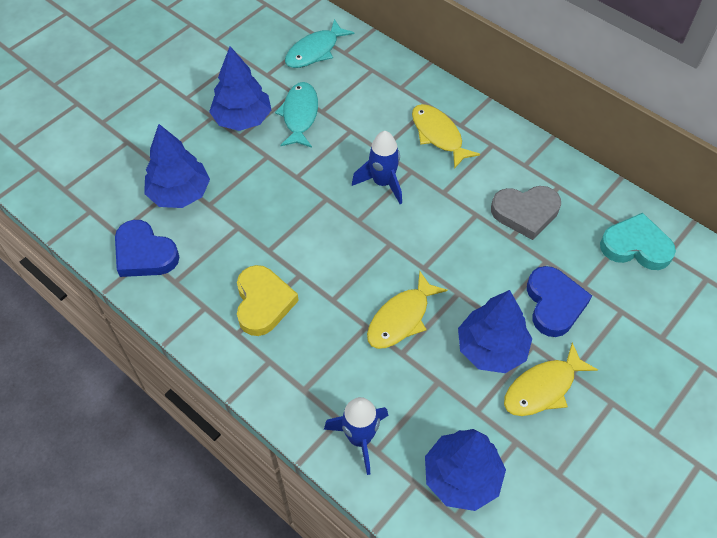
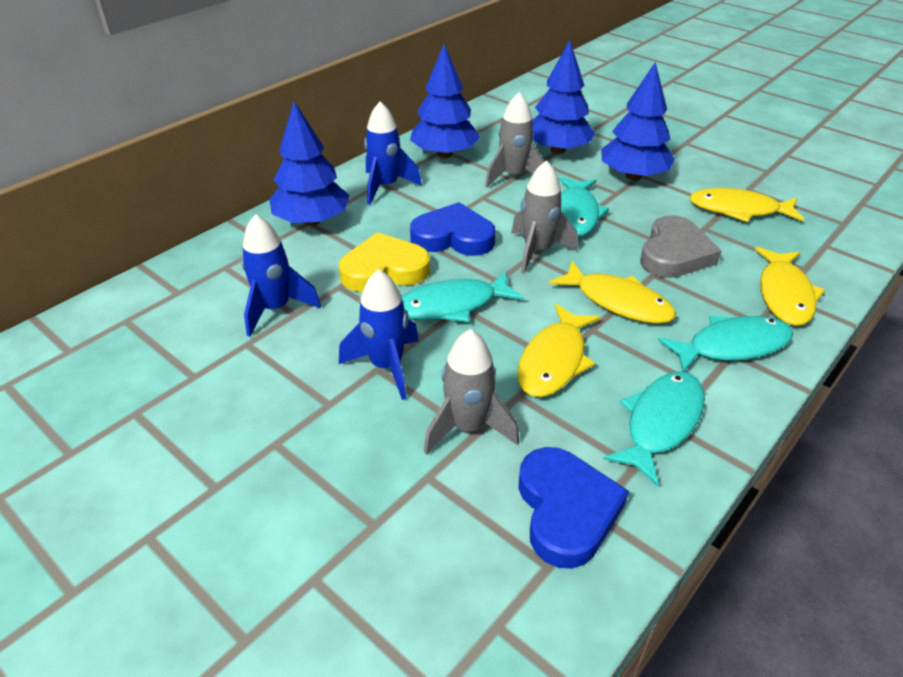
blue rocket: 2 -> 3
grey rocket: 0 -> 3
turquoise fish: 2 -> 4
turquoise heart: 1 -> 0
yellow fish: 3 -> 4

